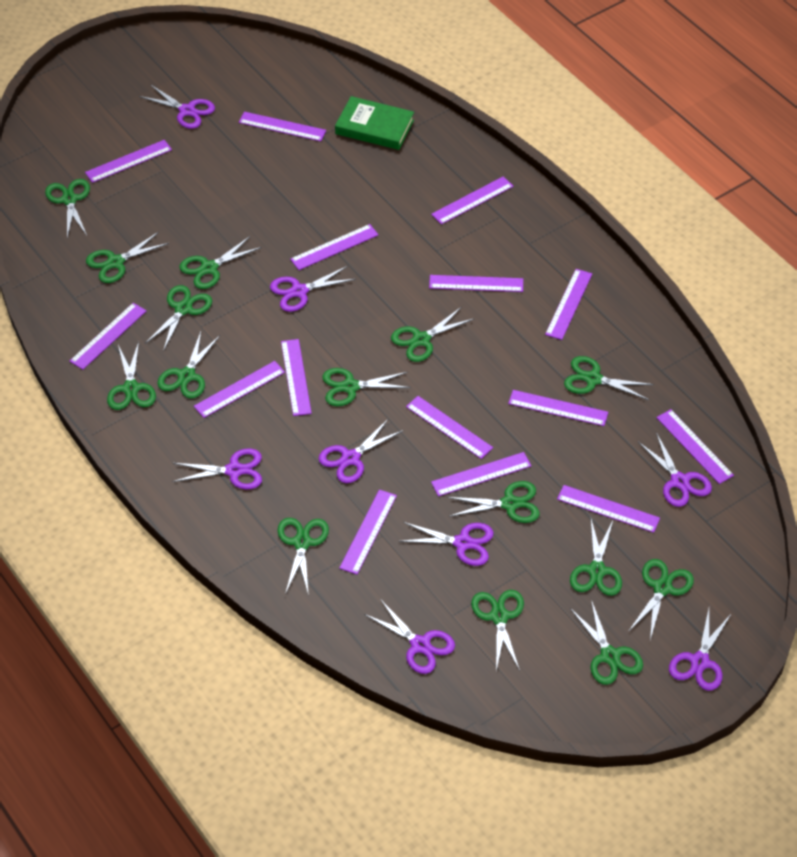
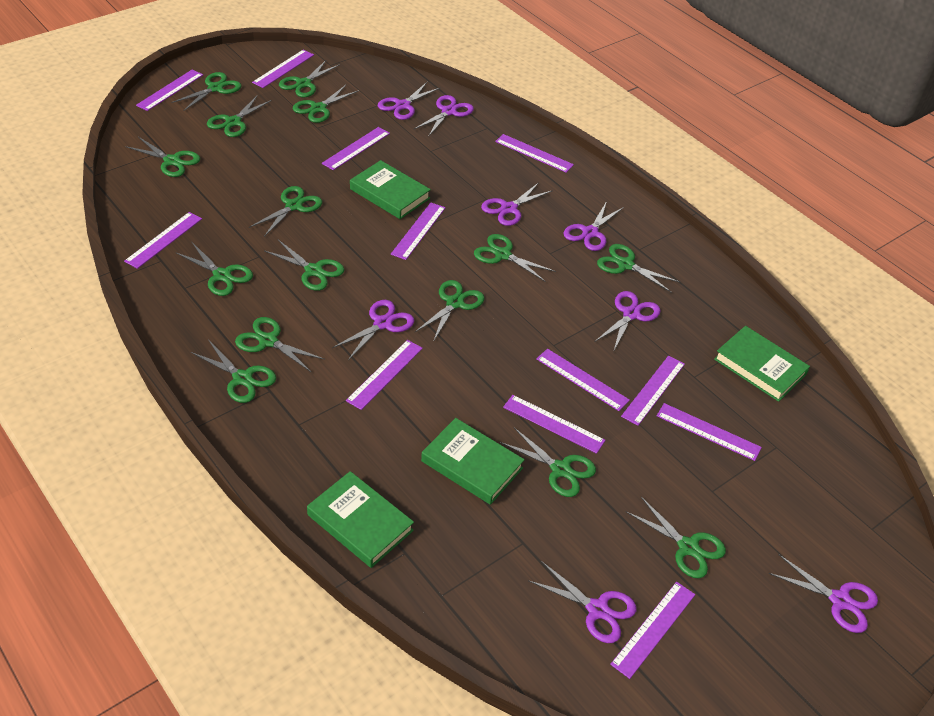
green book: 1 -> 4
purple ruler: 15 -> 12

